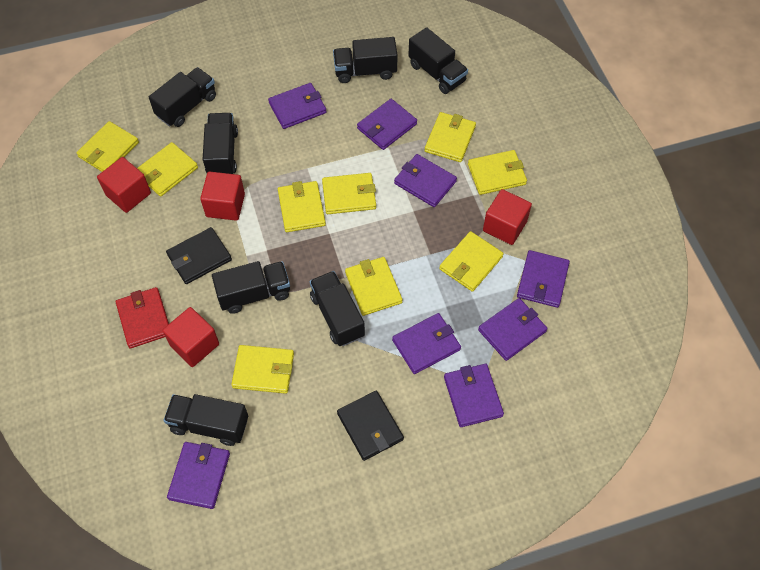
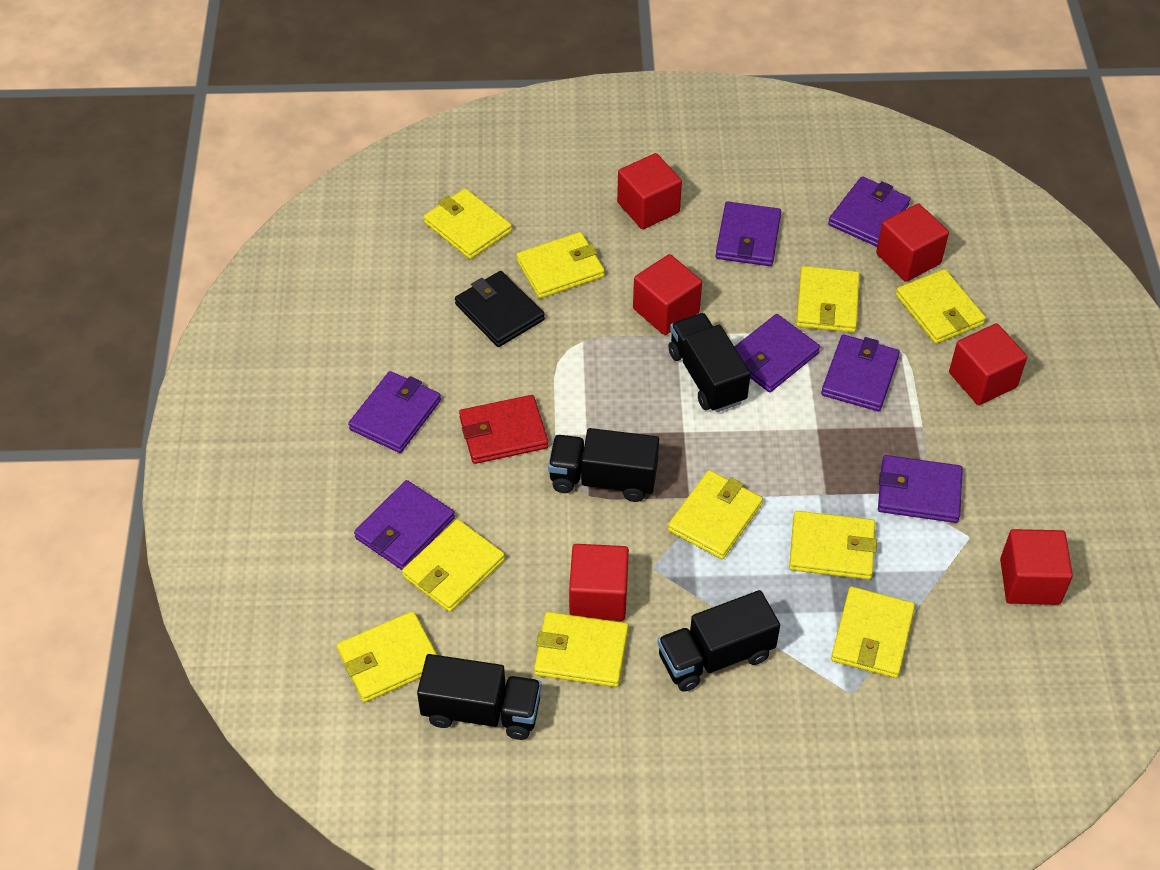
black truck: 7 -> 4
black wallet: 2 -> 1
purple wallet: 8 -> 7
red cube: 4 -> 6
yellow wallet: 9 -> 10

